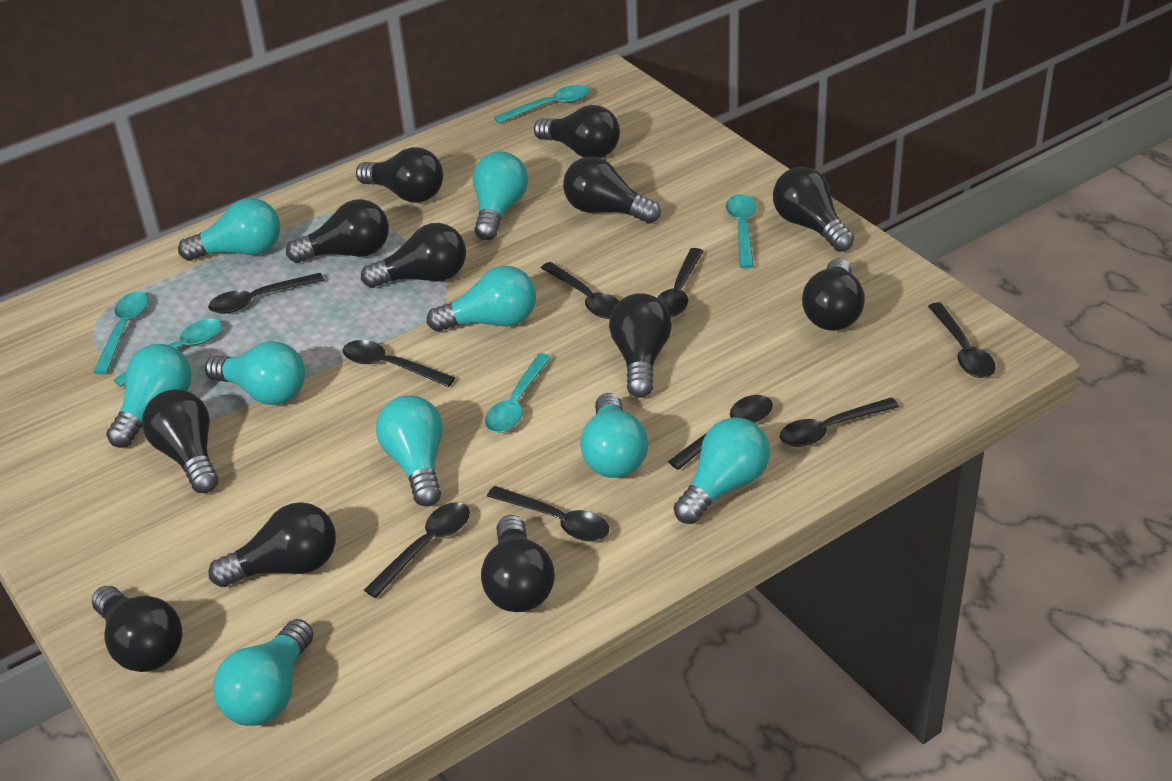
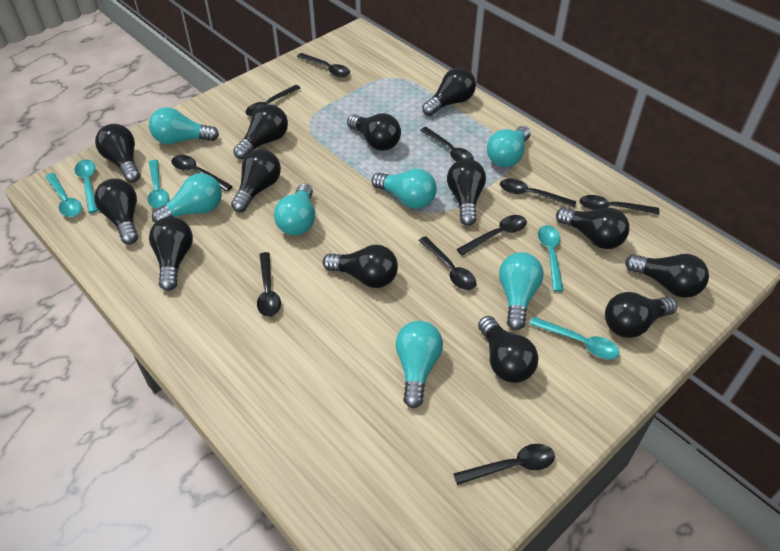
black light bulb: 12 -> 13
black spoon: 9 -> 10
turquoise light bulb: 9 -> 7

